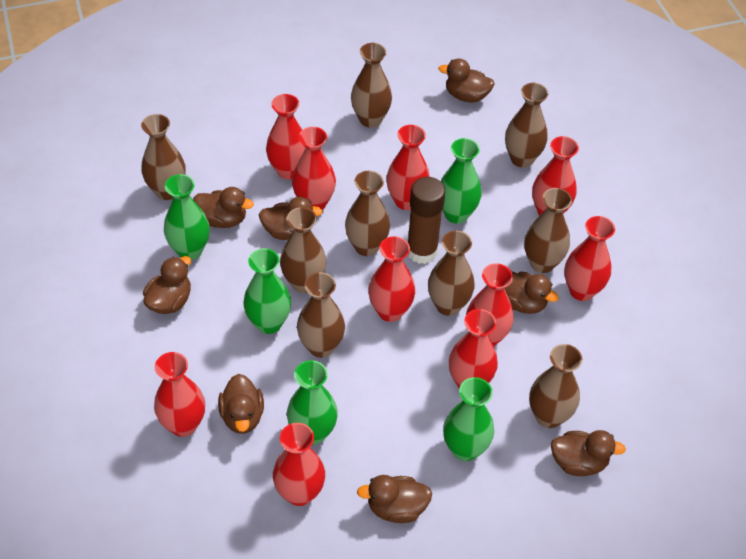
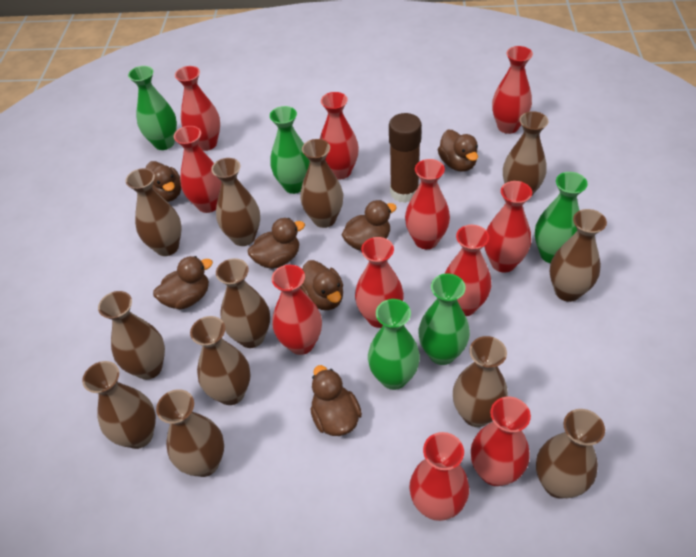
brown duck: 8 -> 7
brown vase: 9 -> 12
red vase: 10 -> 11

